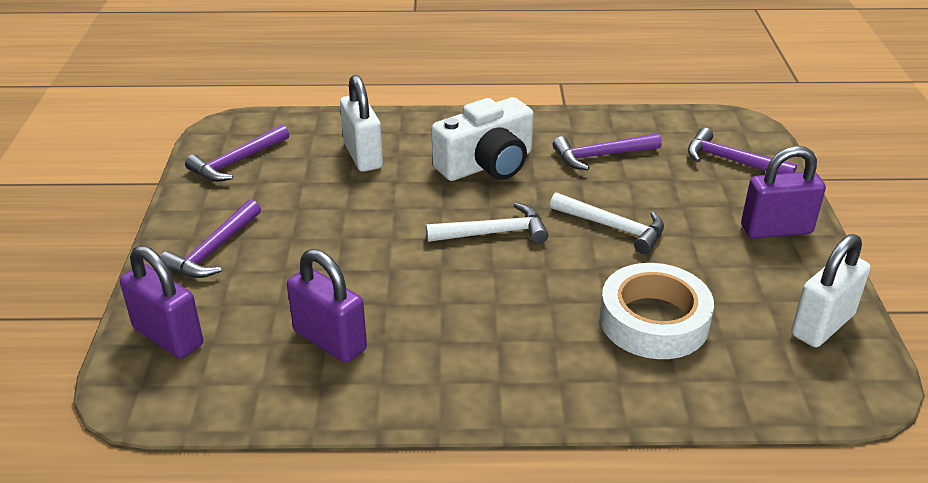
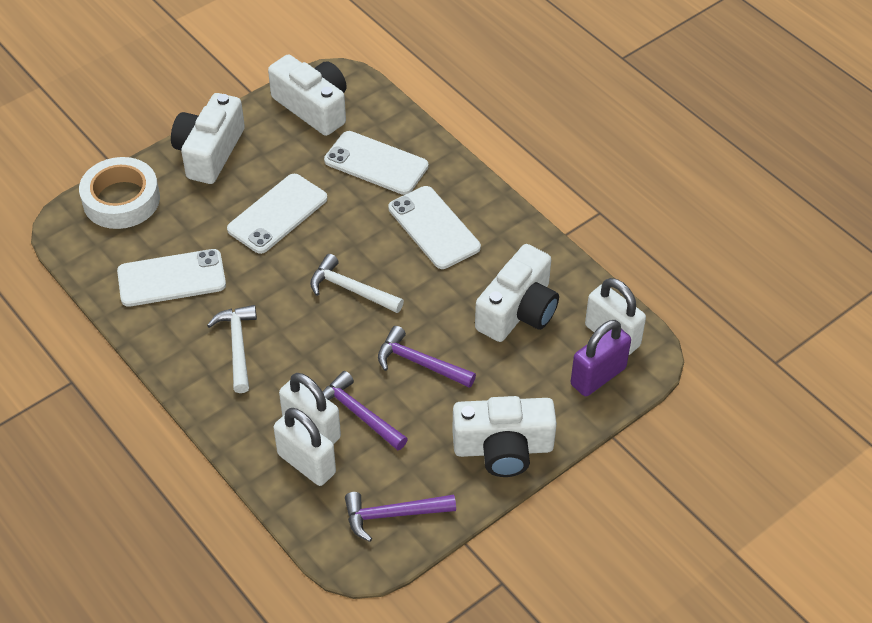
purple hammer: 4 -> 3
purple padlock: 3 -> 1
white camera: 1 -> 4
white padlock: 2 -> 3
white phone: 0 -> 4

